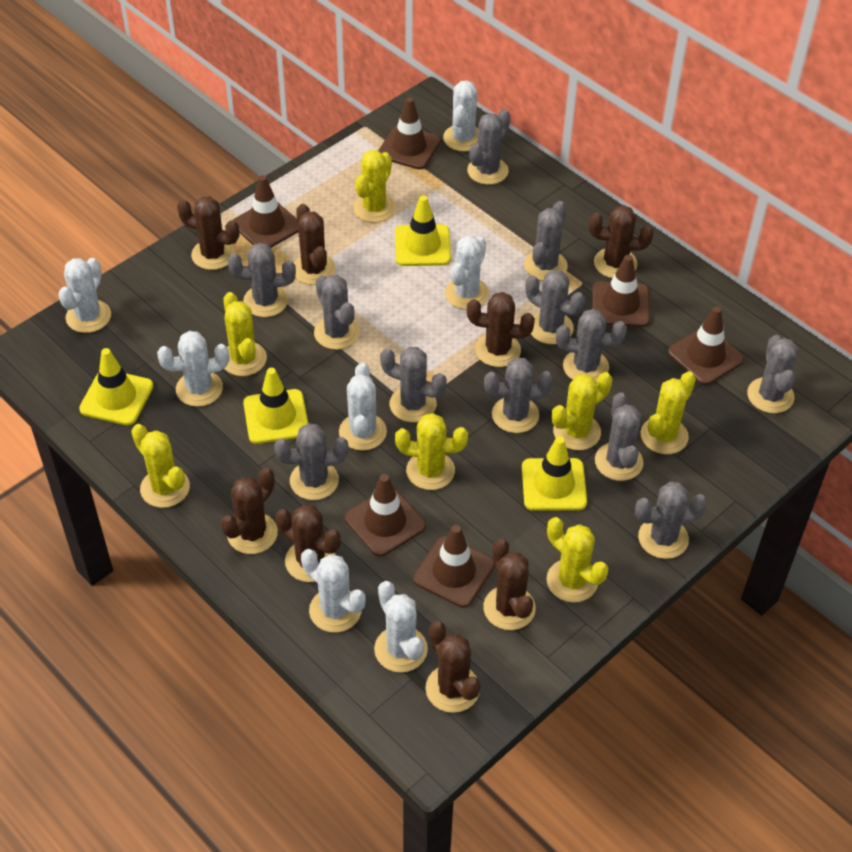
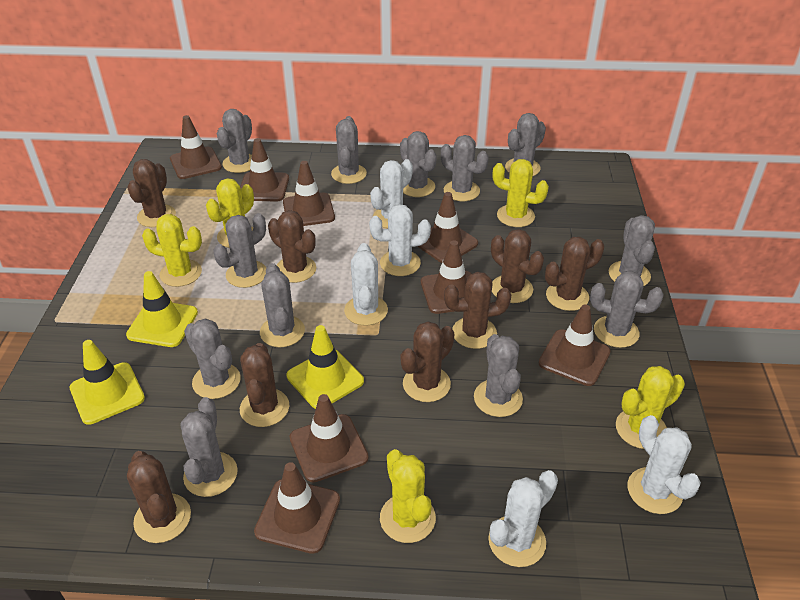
brown traffic cone: 6 -> 8
white cactus: 7 -> 5
yellow cactus: 7 -> 5
yellow traffic cone: 4 -> 3

